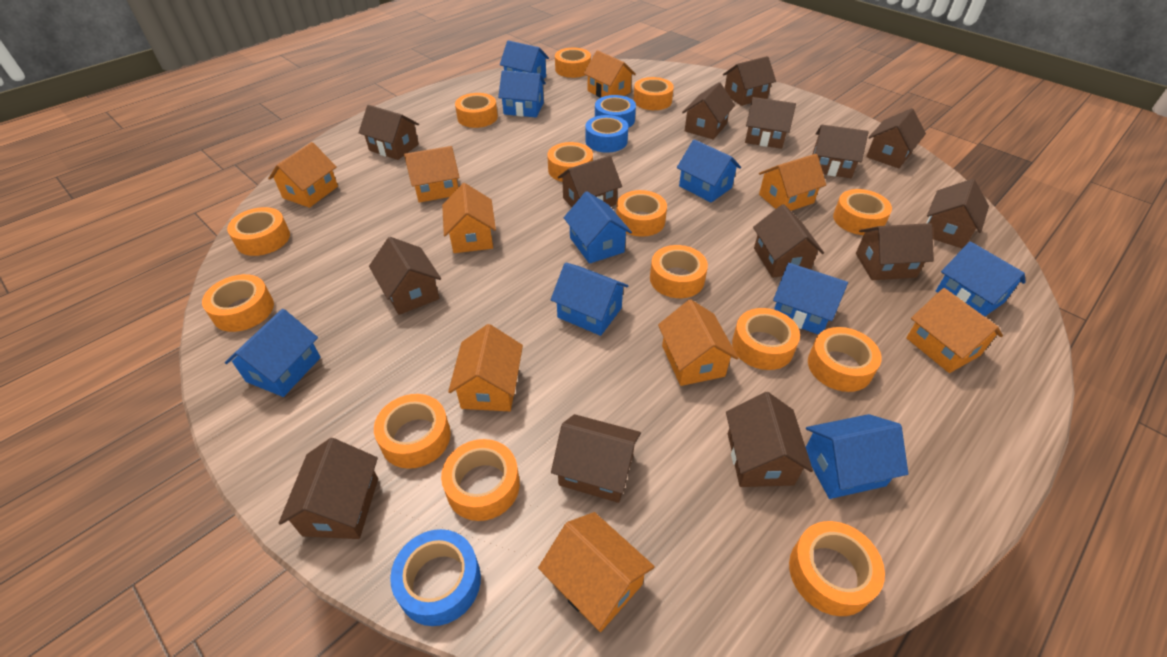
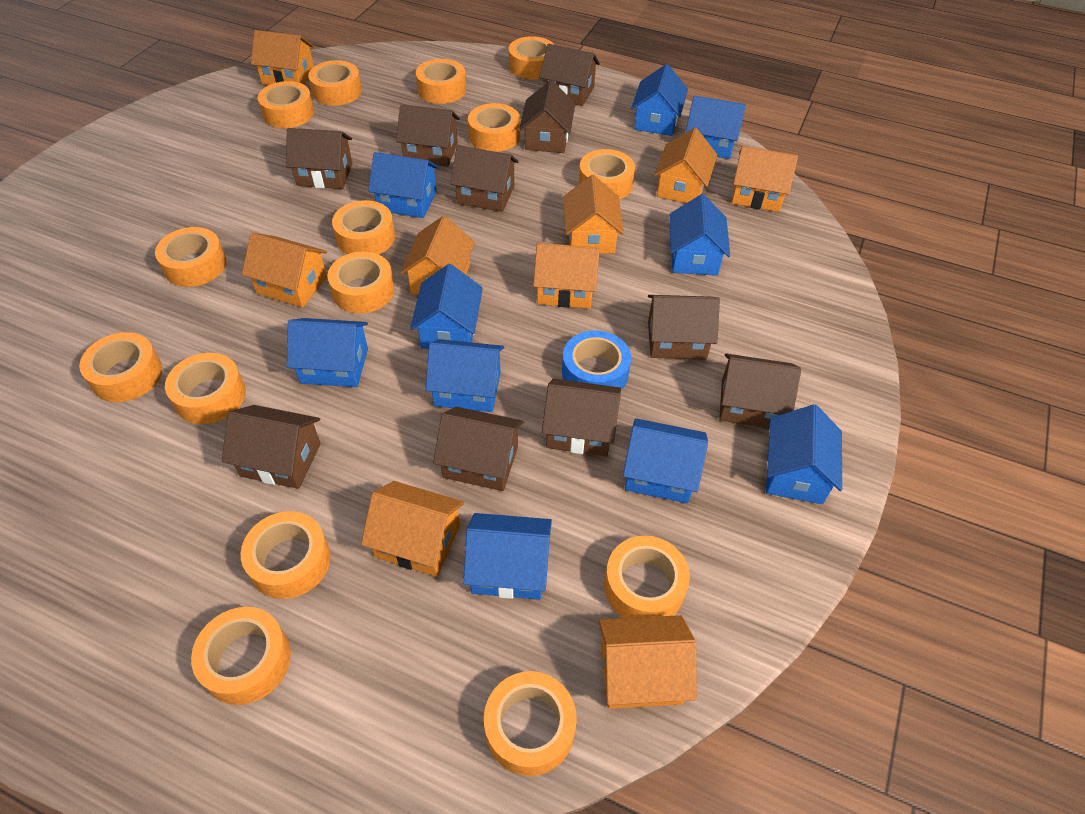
blue house: 9 -> 10
blue tape: 3 -> 1
brown house: 14 -> 10
orange tape: 14 -> 15

